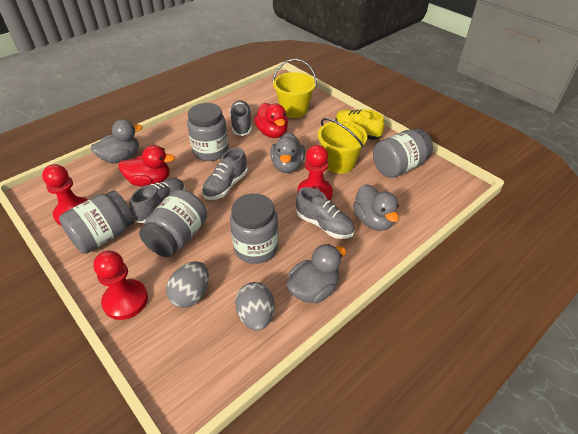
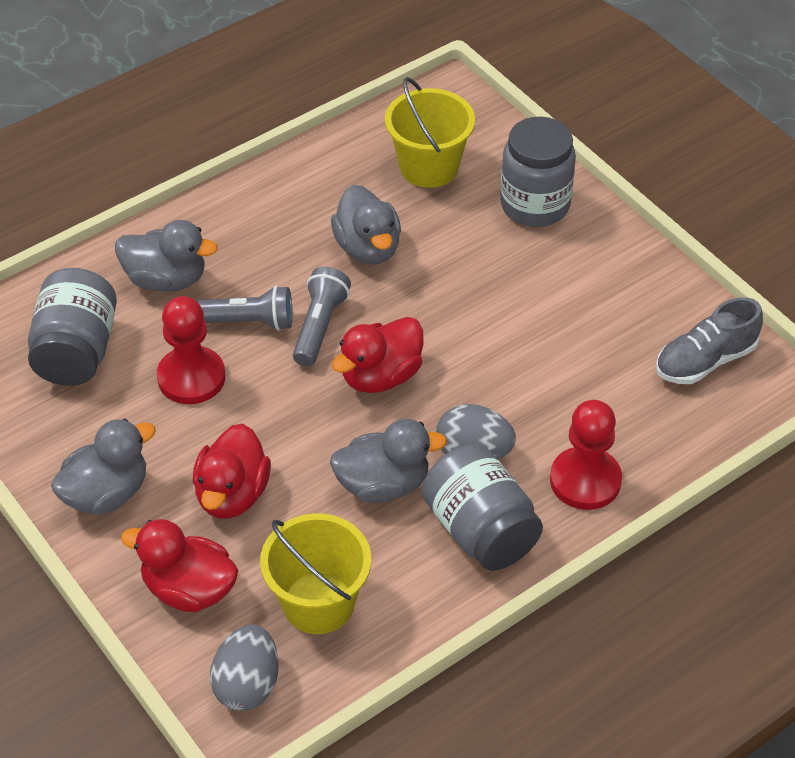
grey flashlight: 0 -> 2
grey jar: 5 -> 3
grey shoe: 4 -> 1
red duck: 2 -> 3
red pawn: 3 -> 2
yellow shoe: 1 -> 0

